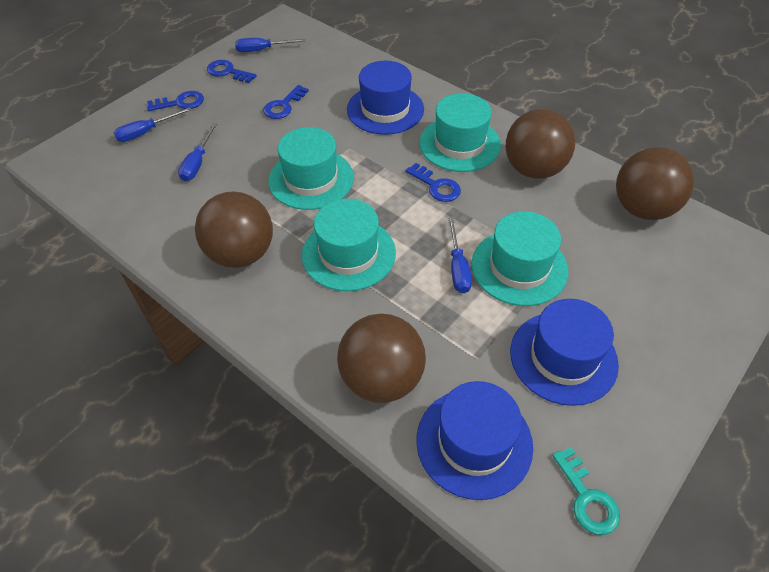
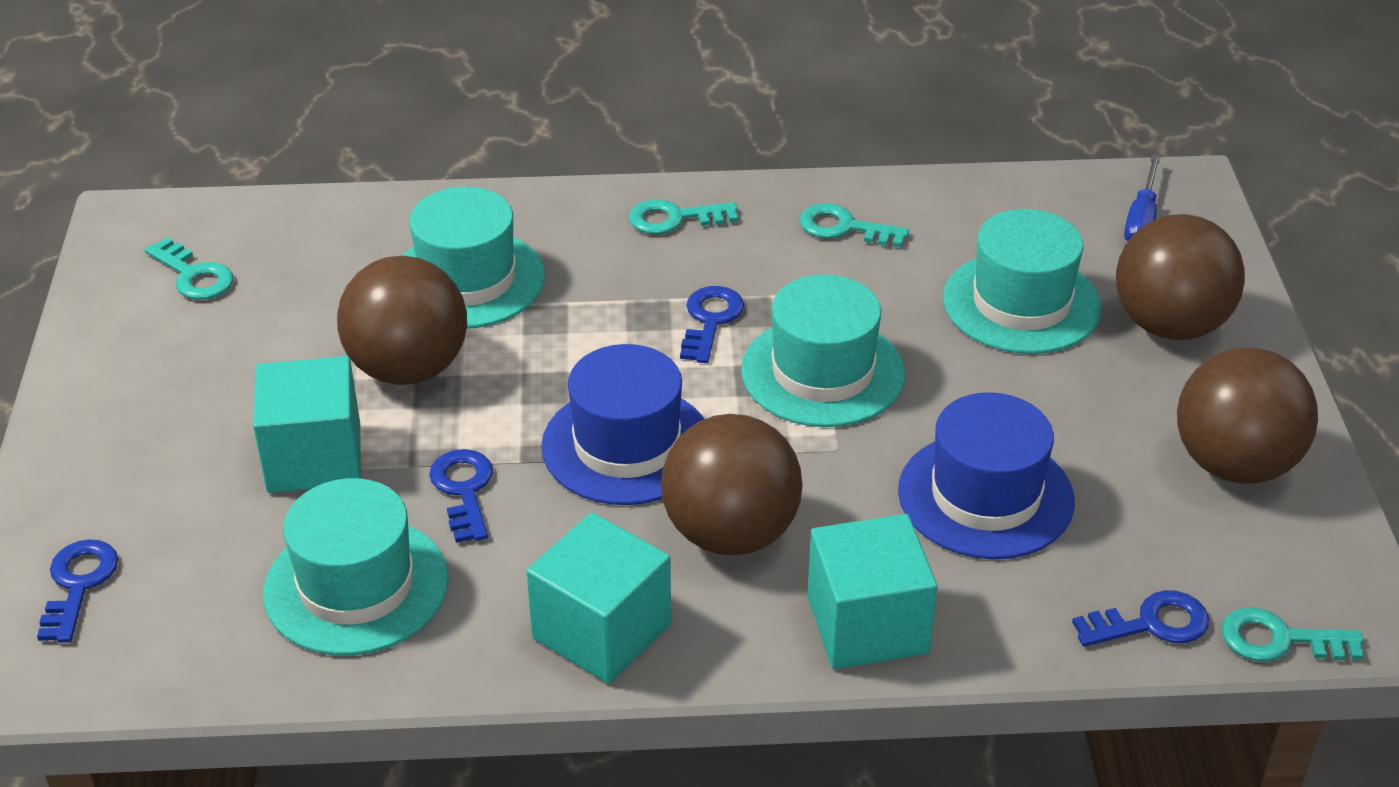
blue hat: 3 -> 2
blue screwdriver: 4 -> 1
turquoise cube: 0 -> 3
turquoise key: 1 -> 4

